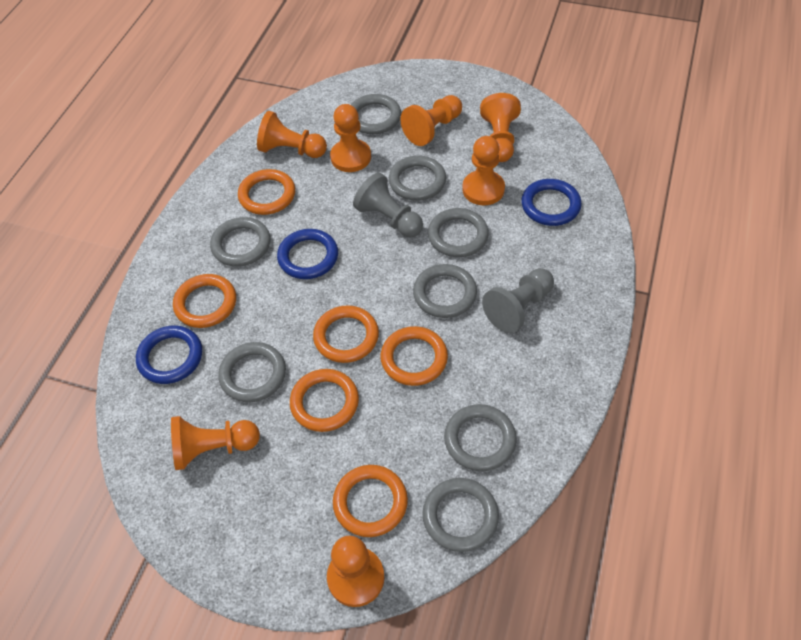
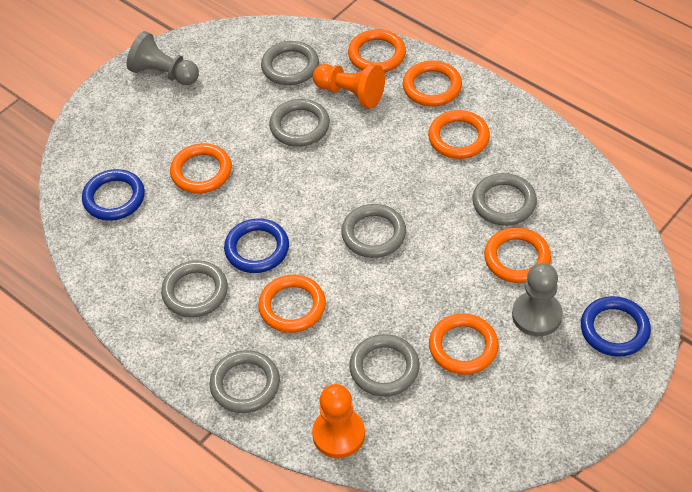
grey ring: 8 -> 7
orange pawn: 7 -> 2
orange ring: 6 -> 7

